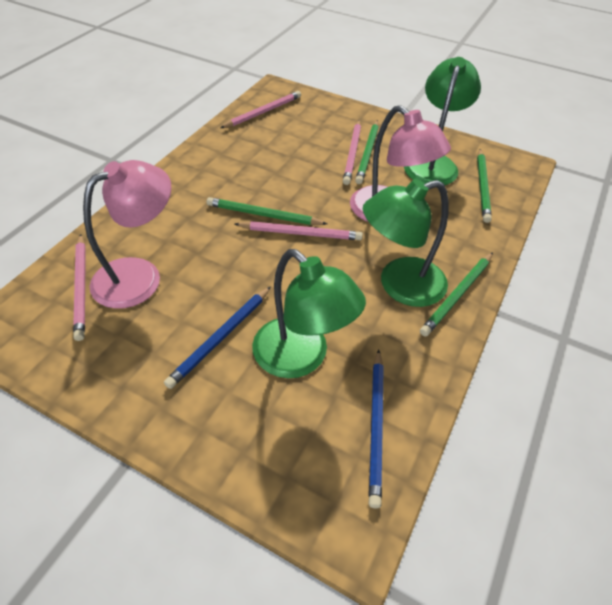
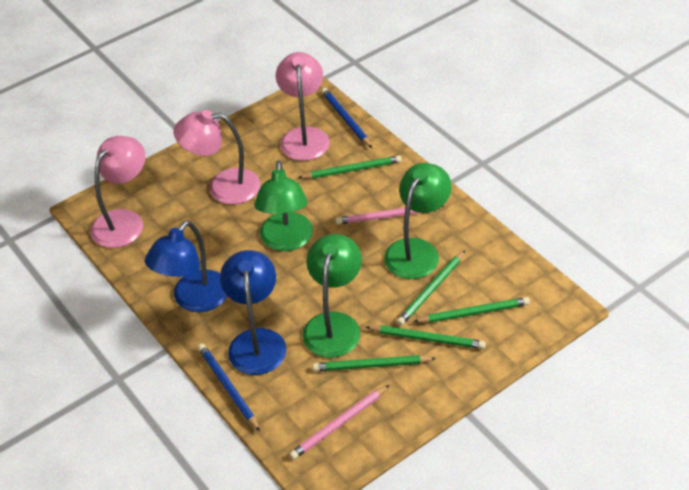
blue lamp: 0 -> 2
green pencil: 4 -> 5
pink lamp: 2 -> 3
pink pencil: 4 -> 2

